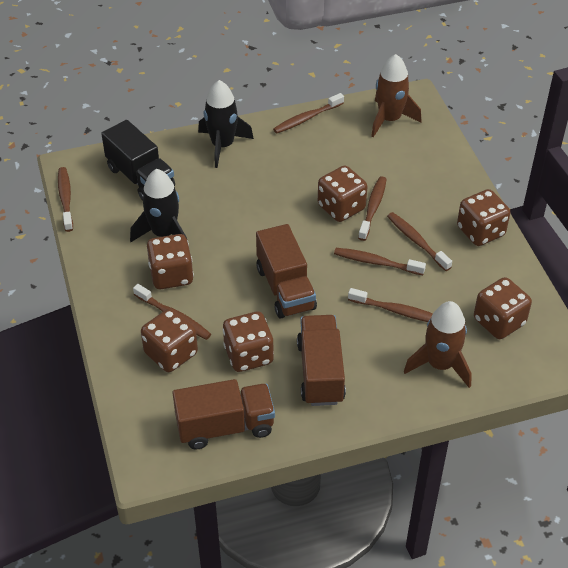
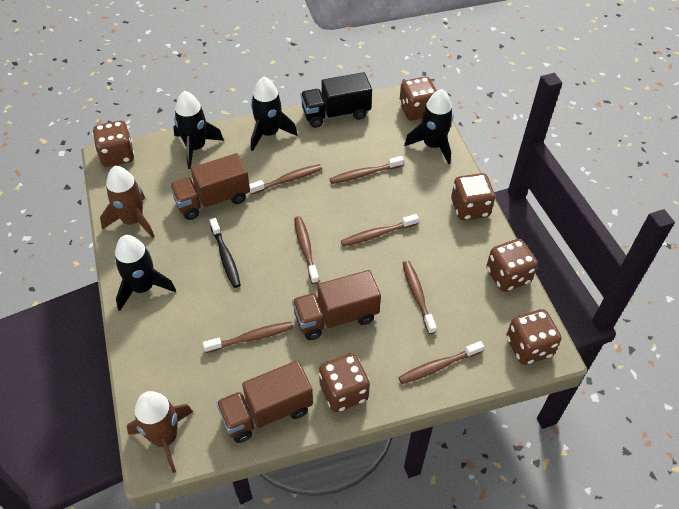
black rocket: 2 -> 4
black toothbrush: 0 -> 1

